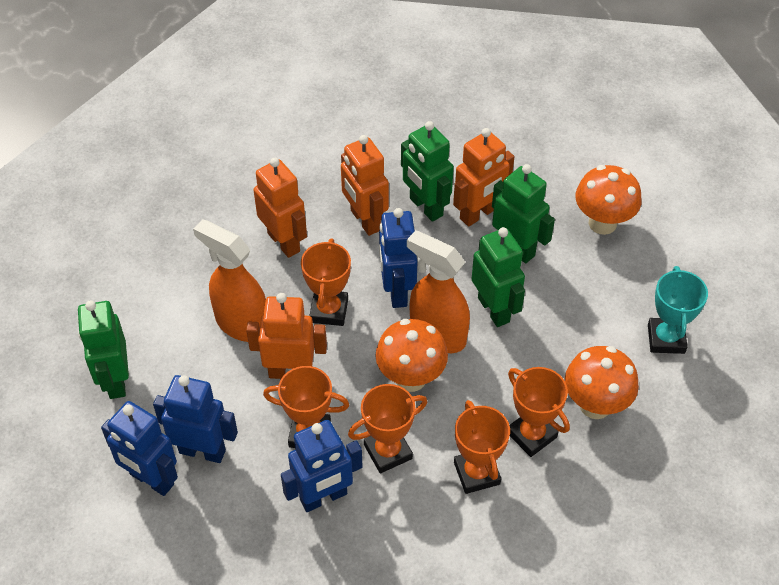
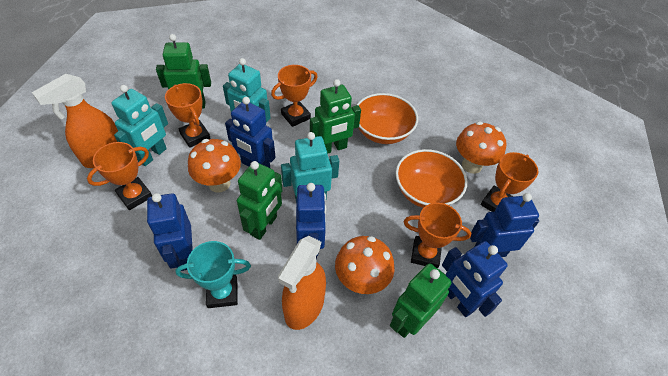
blue robot: 4 -> 5
orange bowl: 0 -> 2
orange robot: 4 -> 0
turquoise robot: 0 -> 3

